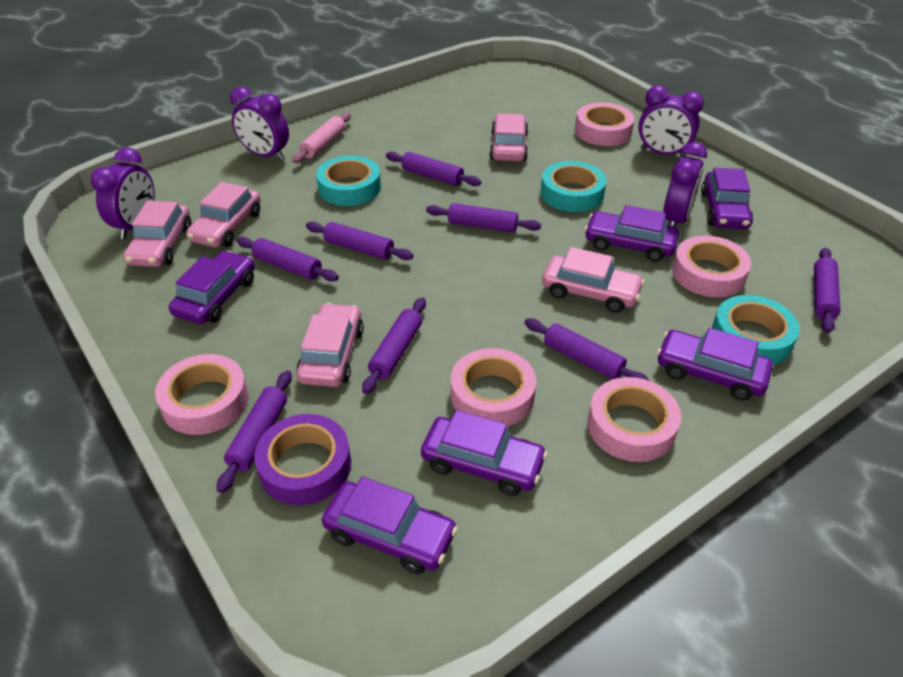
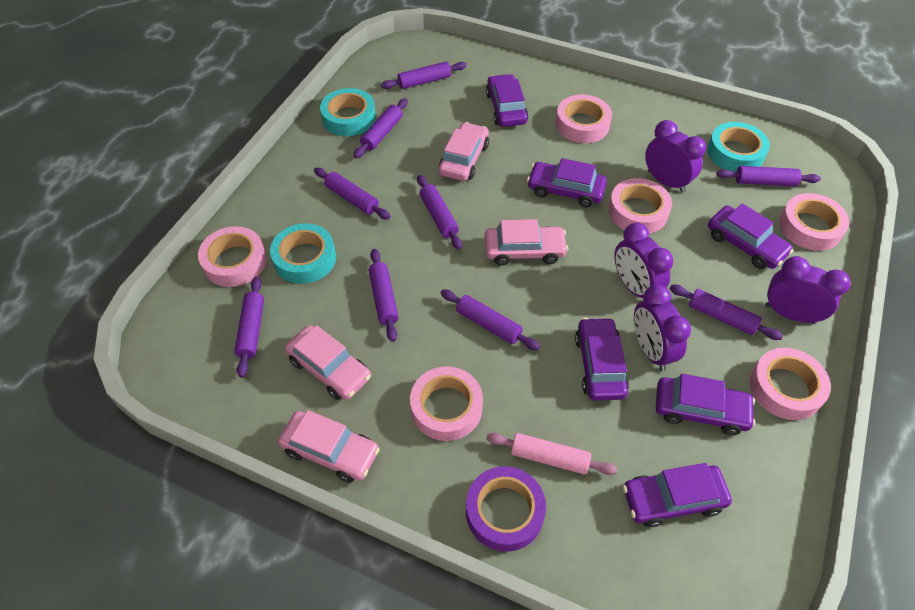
pink car: 5 -> 4
pink tape: 5 -> 6
purple rolling pin: 8 -> 9

